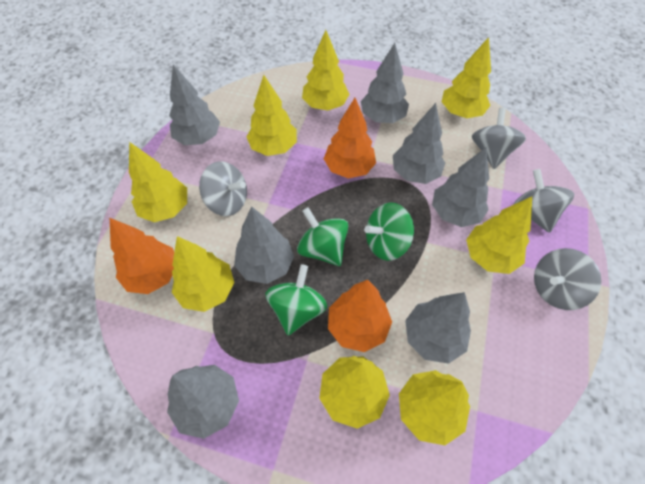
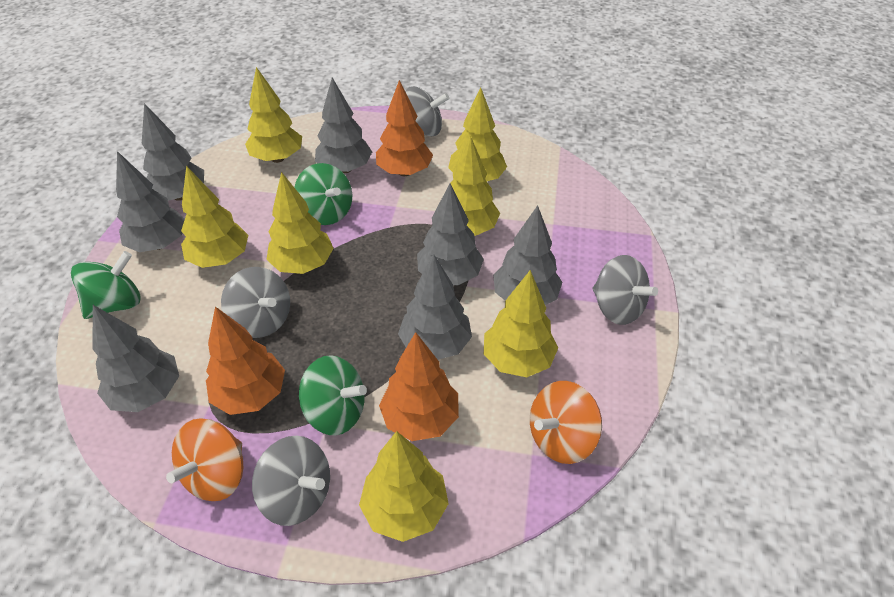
orange spinning top: 0 -> 2
yellow tree: 8 -> 7

